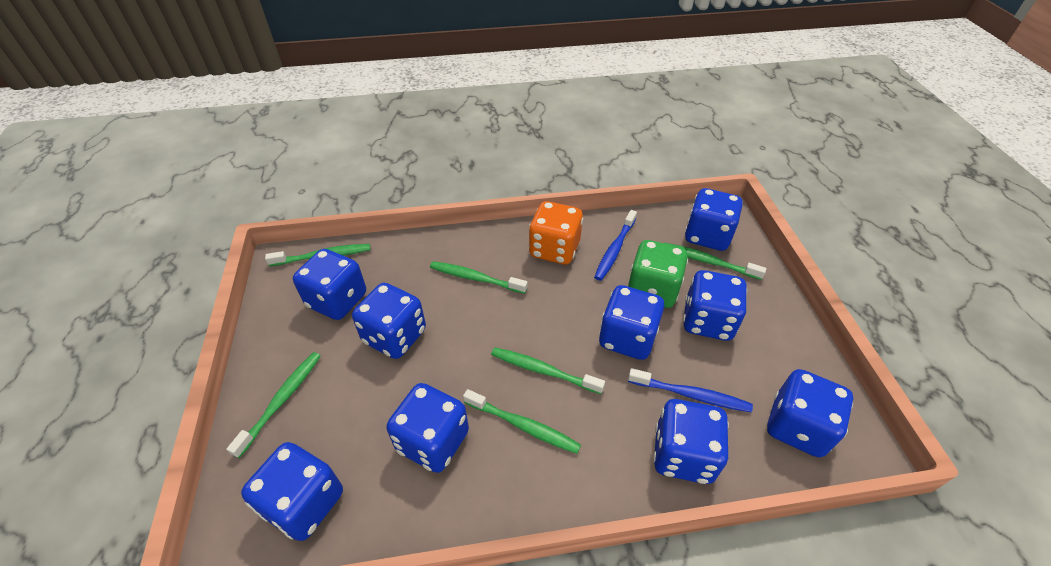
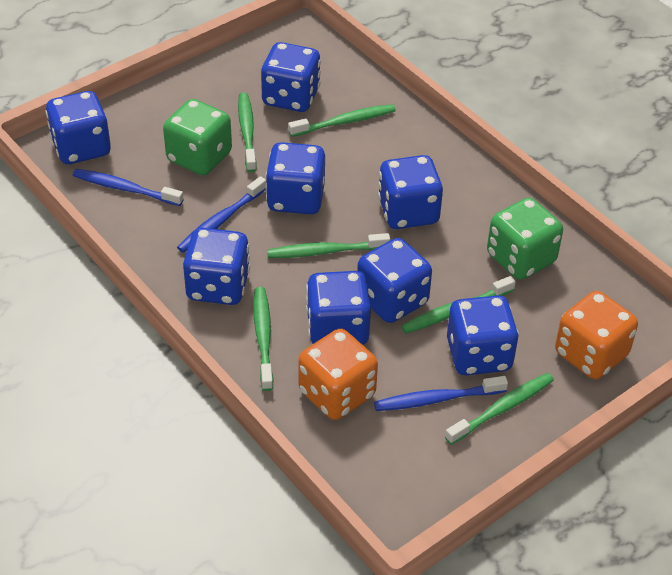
blue dice: 9 -> 8
blue toothbrush: 2 -> 3
green dice: 1 -> 2
orange dice: 1 -> 2

